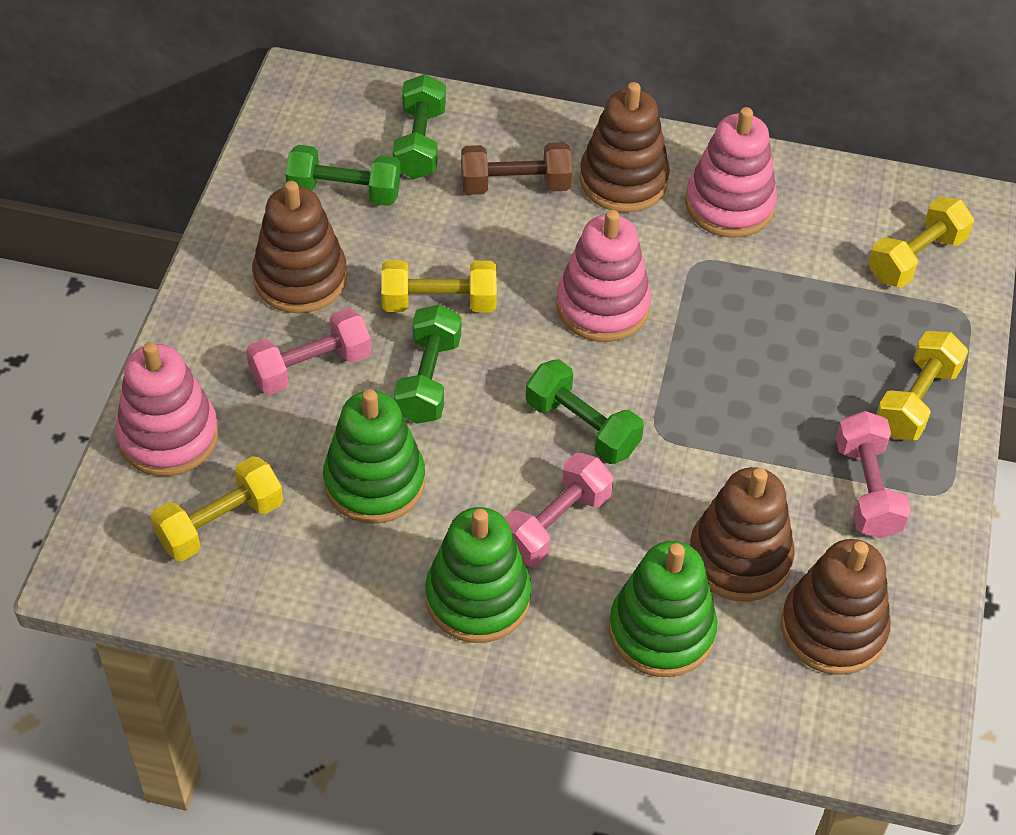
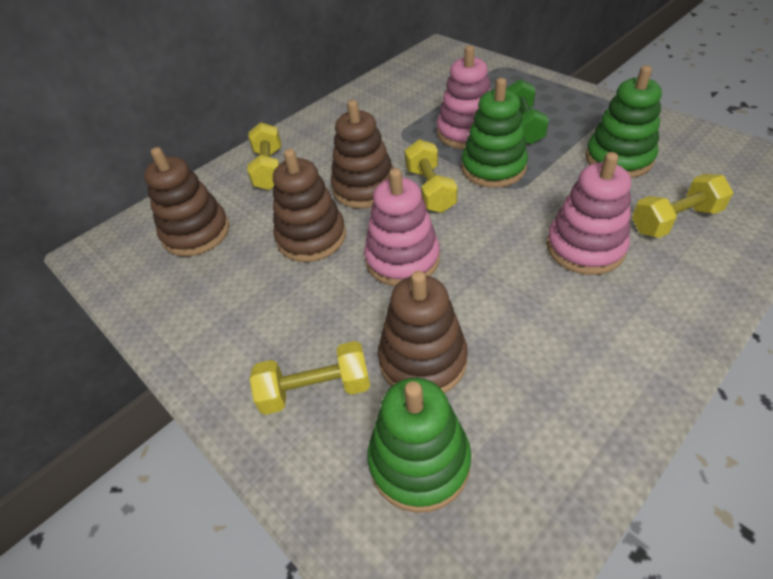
brown dumbbell: 1 -> 0
green dumbbell: 4 -> 1
pink dumbbell: 3 -> 0

